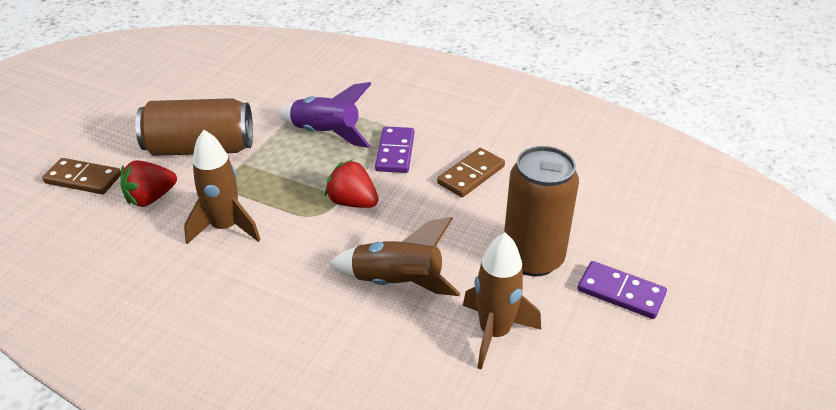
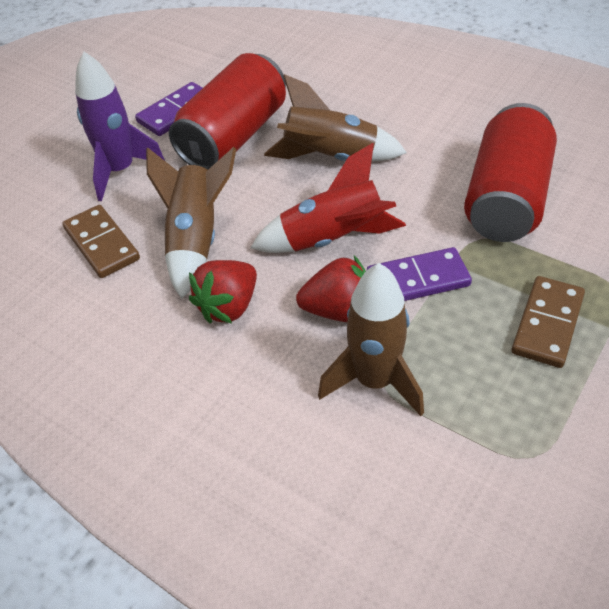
brown can: 2 -> 0
red can: 0 -> 2
red rocket: 0 -> 1

